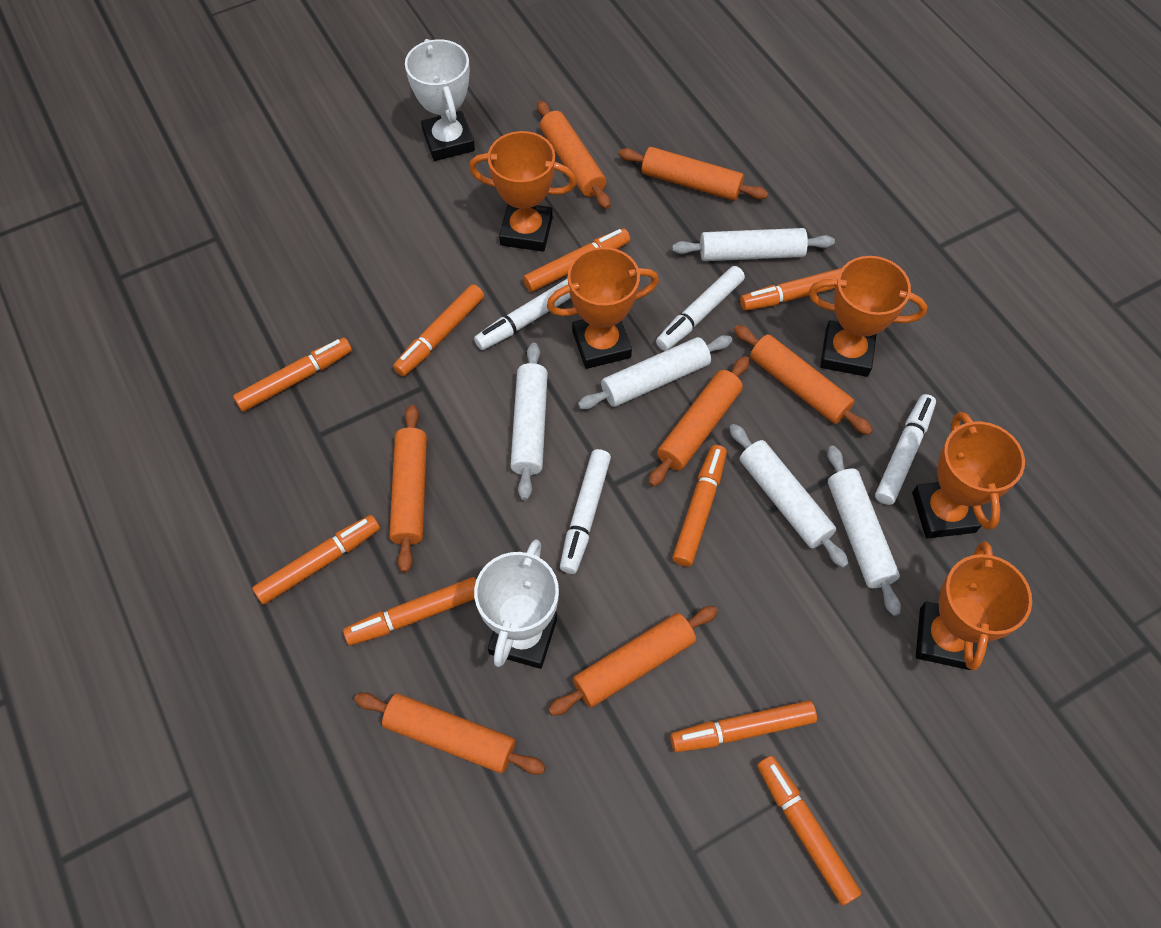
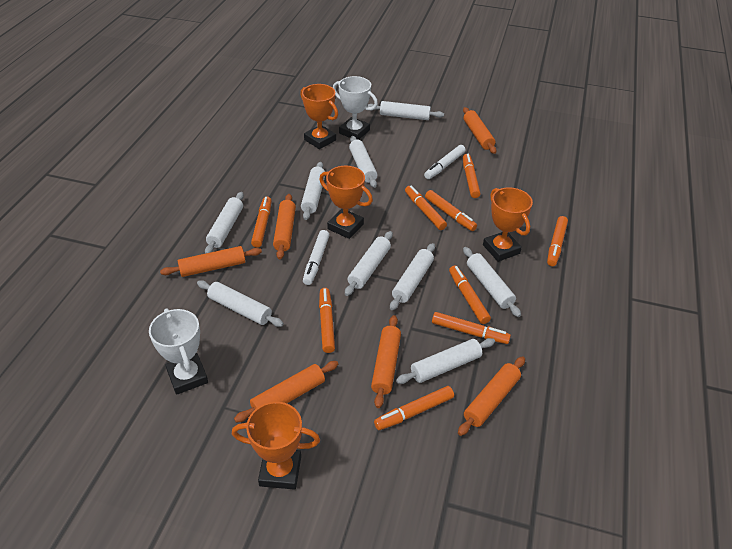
orange rolling pin: 7 -> 6
orange trophy: 5 -> 4
white marker: 4 -> 2
white rolling pin: 5 -> 9

